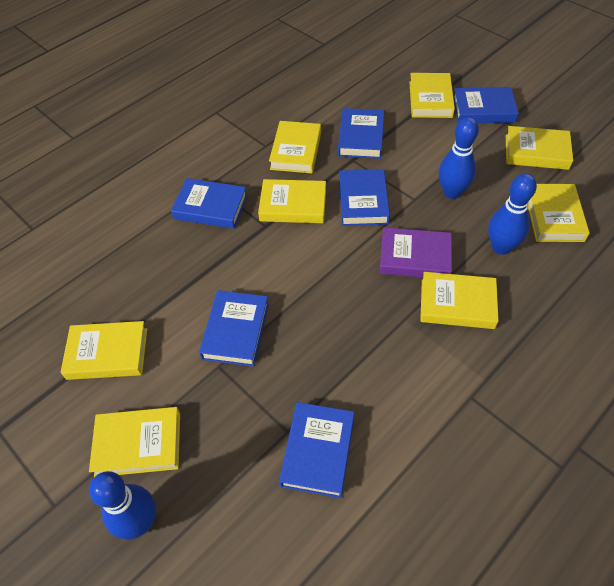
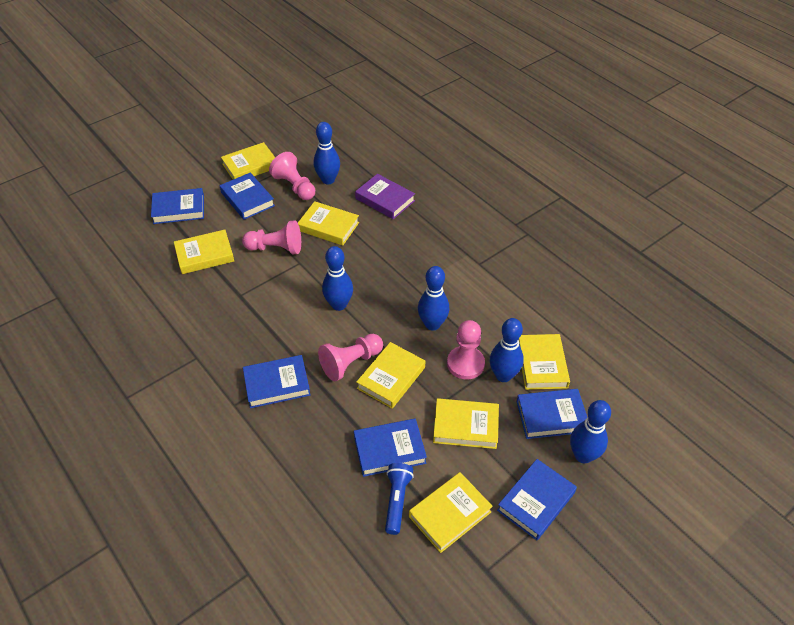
blue bowling pin: 3 -> 5
blue flashlight: 0 -> 1
pink pawn: 0 -> 4
yellow book: 8 -> 7

